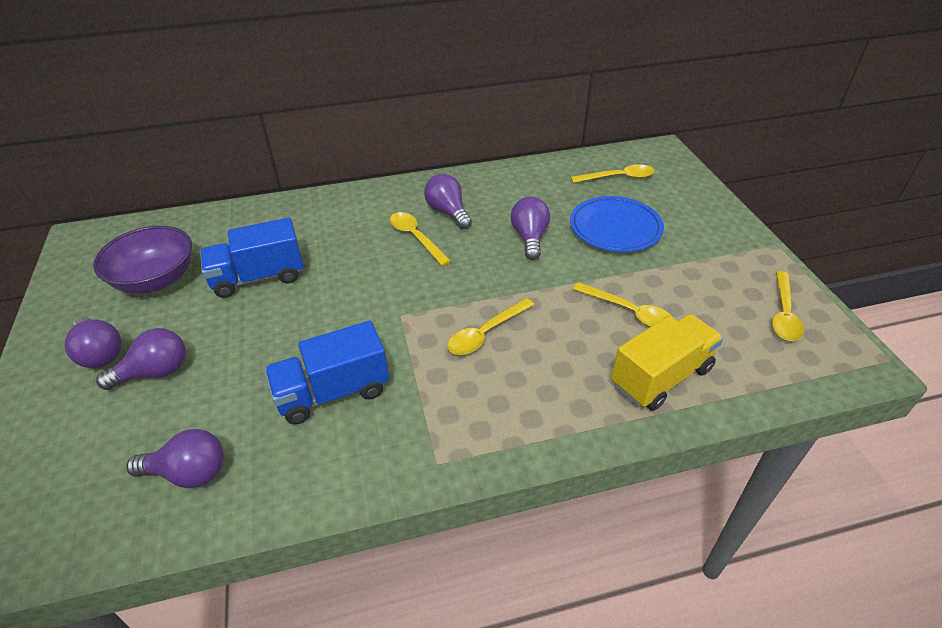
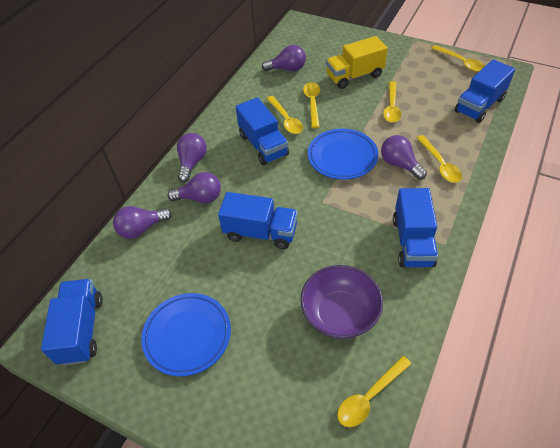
blue plate: 1 -> 2
blue truck: 2 -> 5
yellow spoon: 5 -> 6

